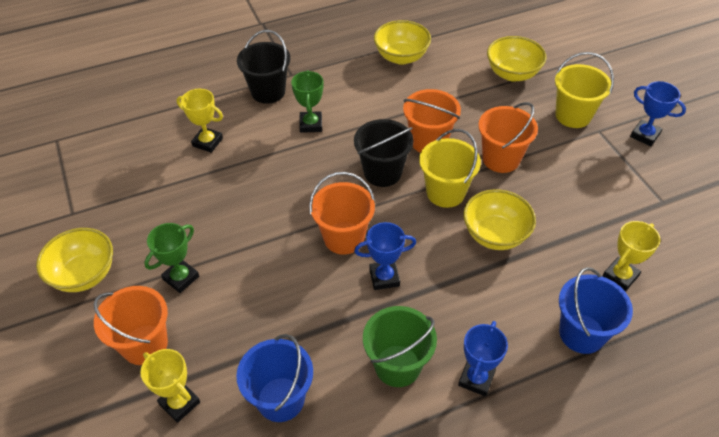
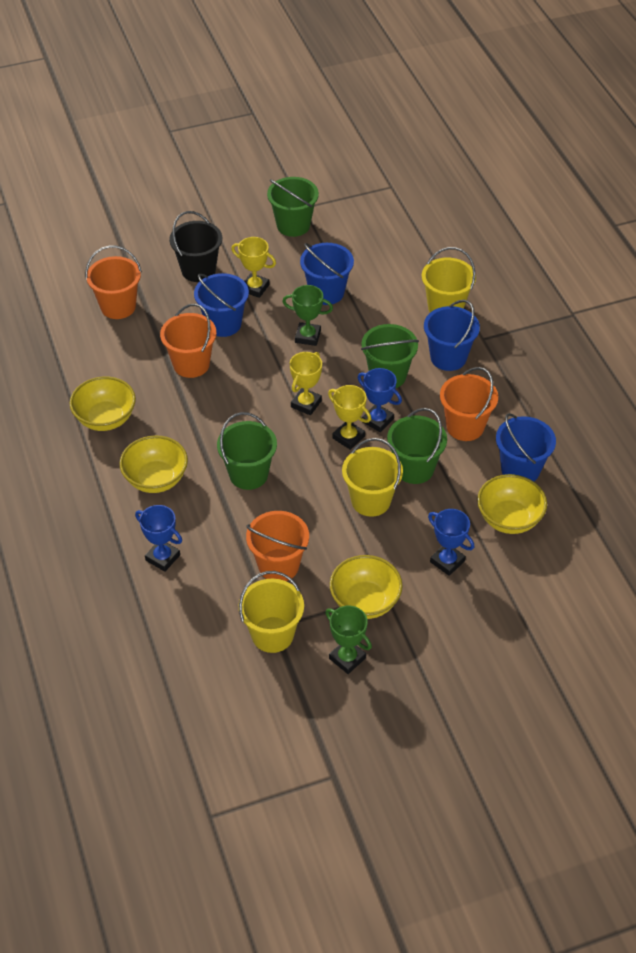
black bucket: 2 -> 1
blue bucket: 2 -> 4
green bucket: 1 -> 4
yellow bucket: 2 -> 3

